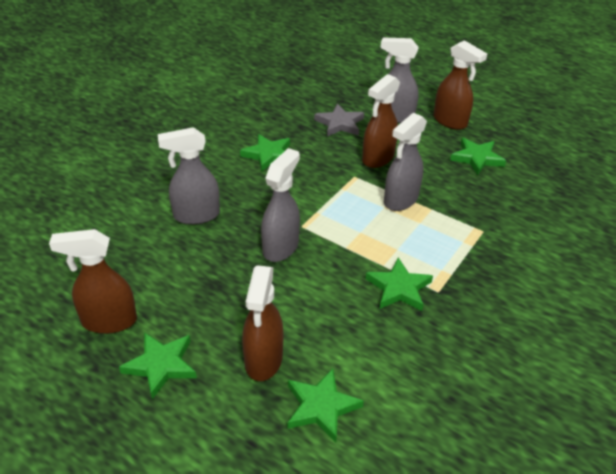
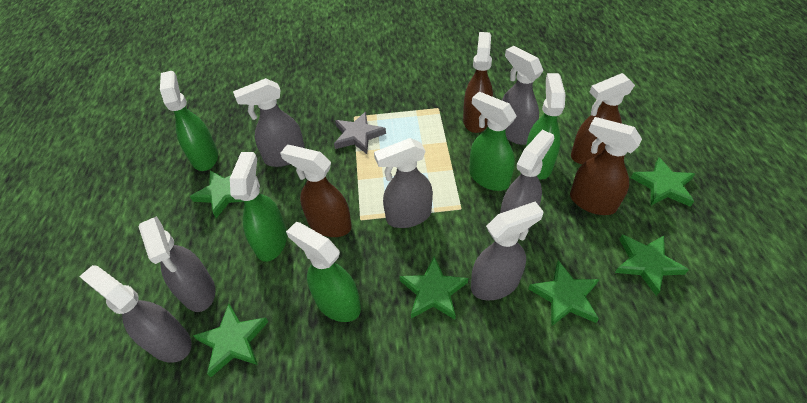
green spray bottle: 0 -> 5
green star: 5 -> 6
grey spray bottle: 4 -> 7

